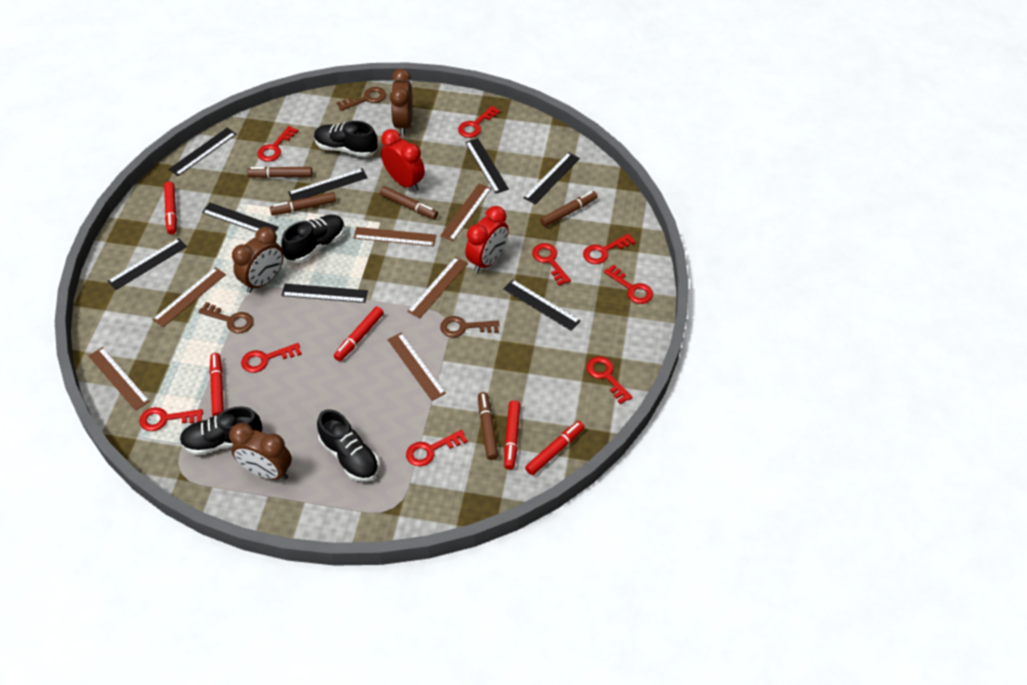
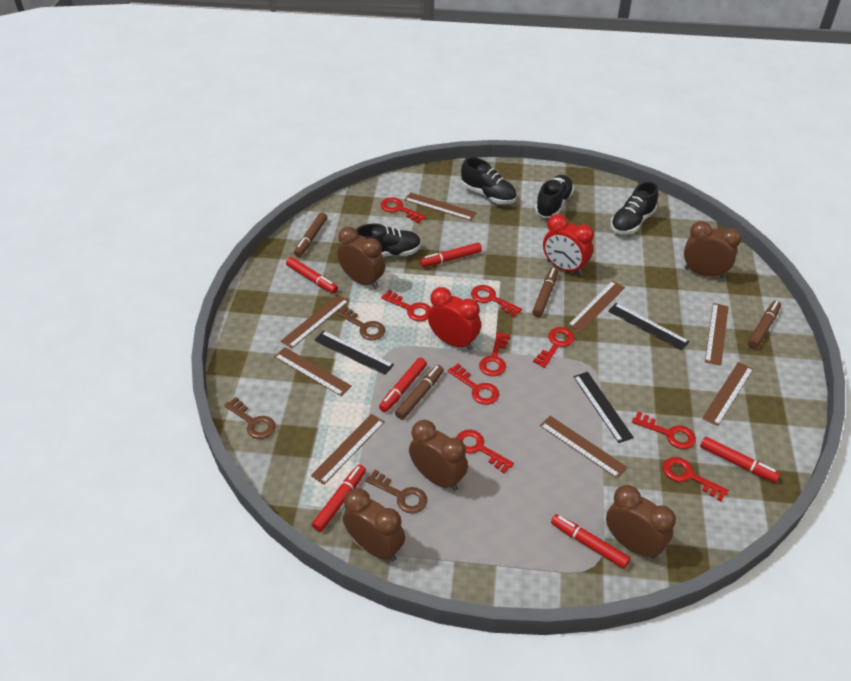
black ruler: 8 -> 3
brown clock: 3 -> 5
brown marker: 5 -> 4
brown ruler: 6 -> 8
red marker: 5 -> 6

